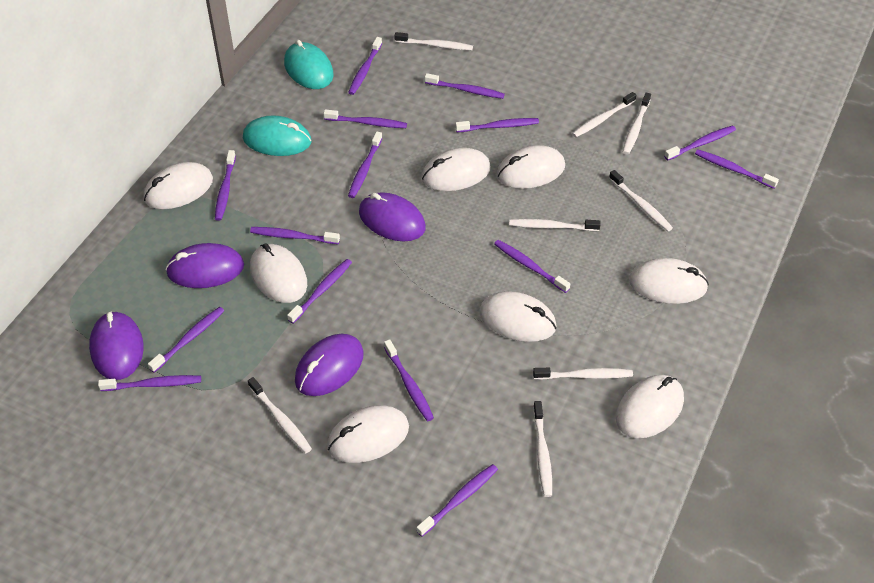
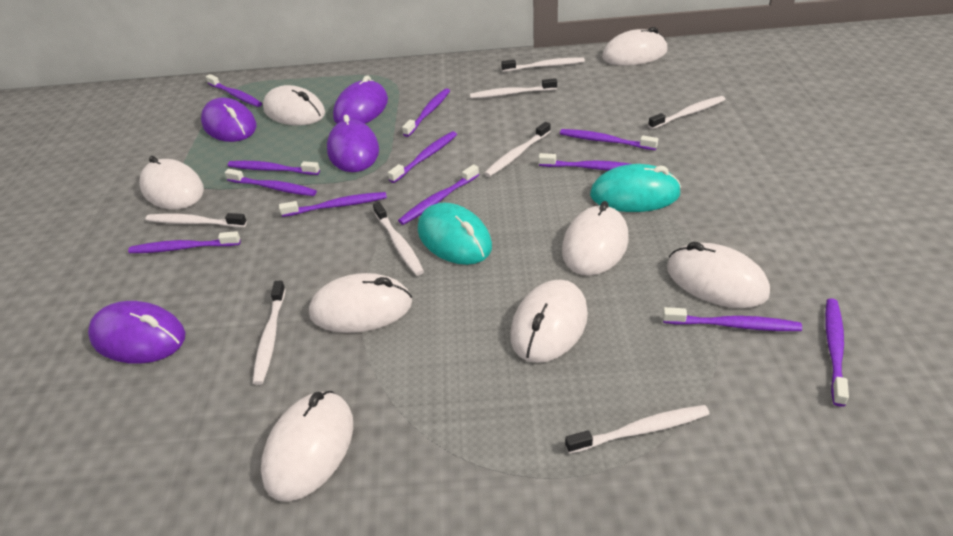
purple toothbrush: 15 -> 12

